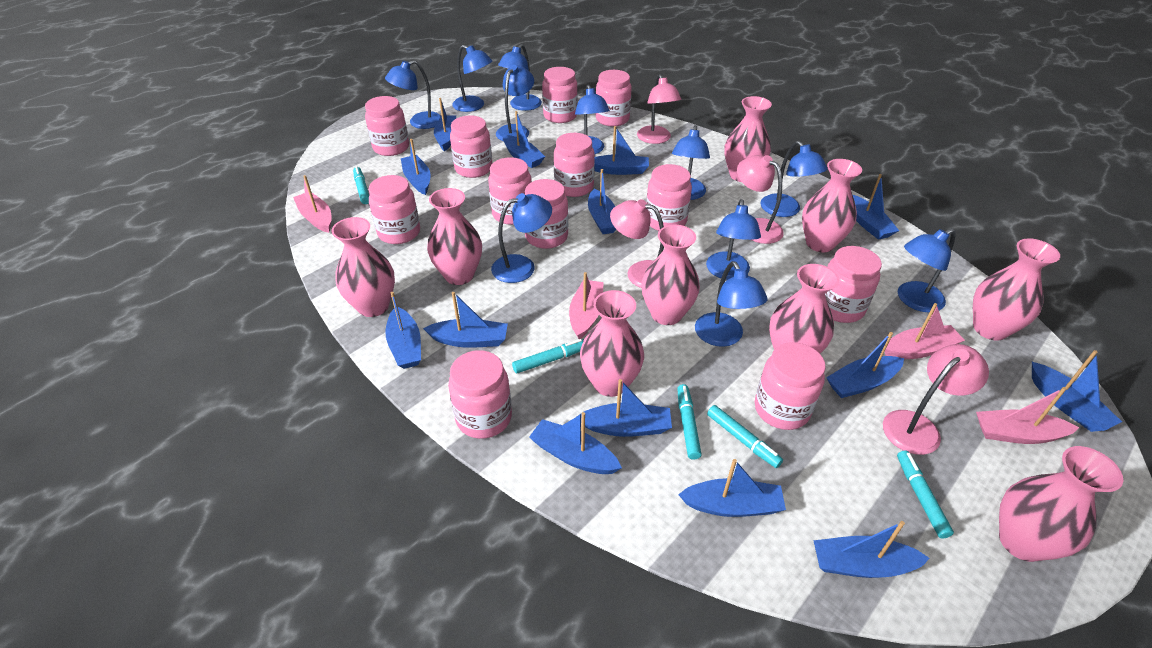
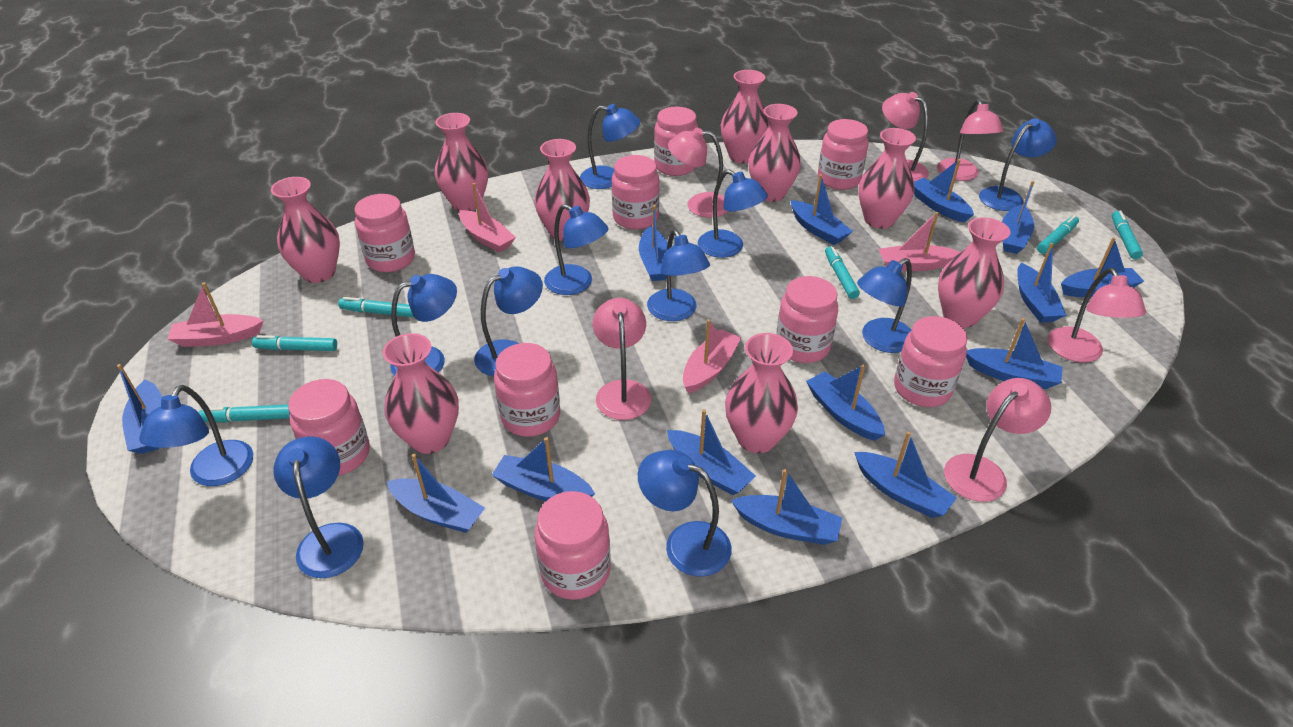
pink jar: 12 -> 9
pink lamp: 4 -> 6
turquoise marker: 5 -> 6

